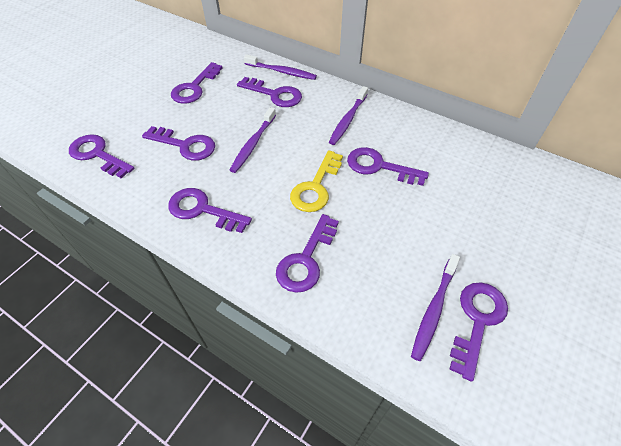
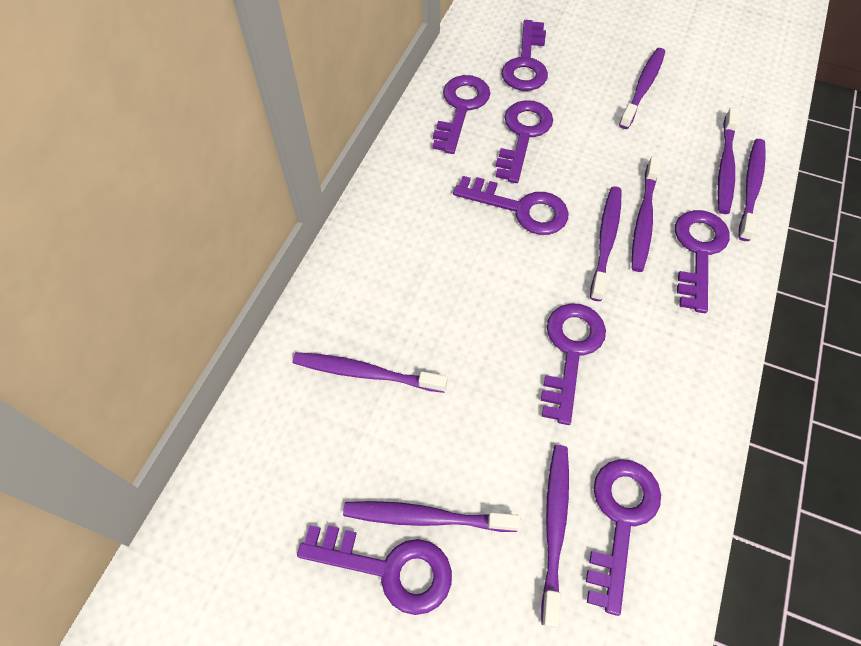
purple toothbrush: 4 -> 8
yellow key: 1 -> 0

